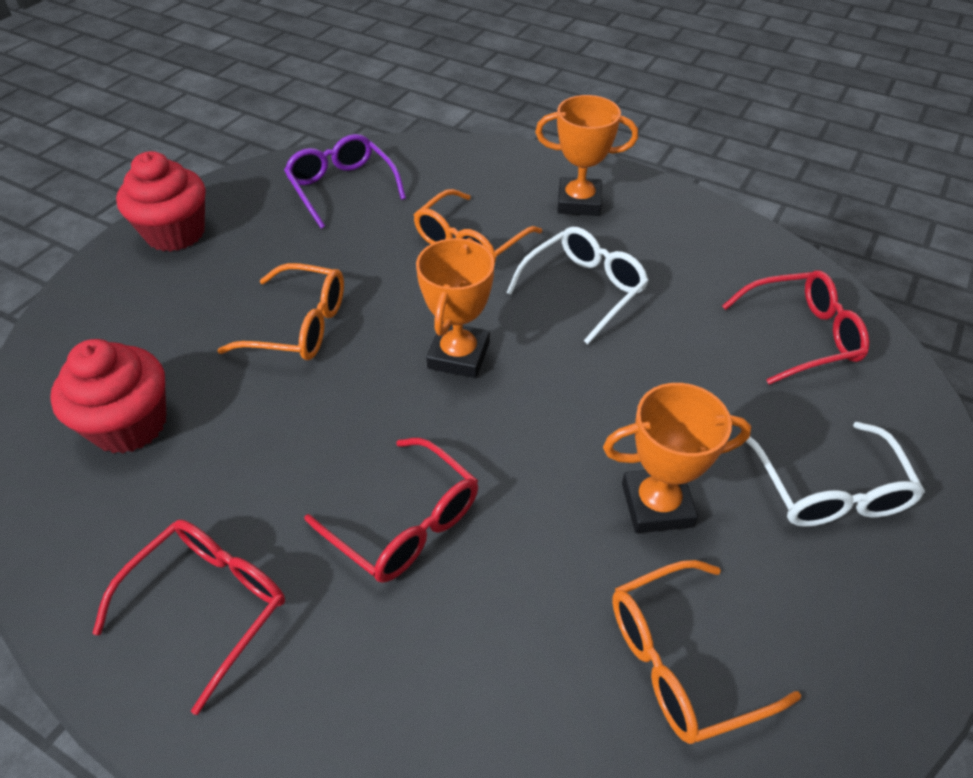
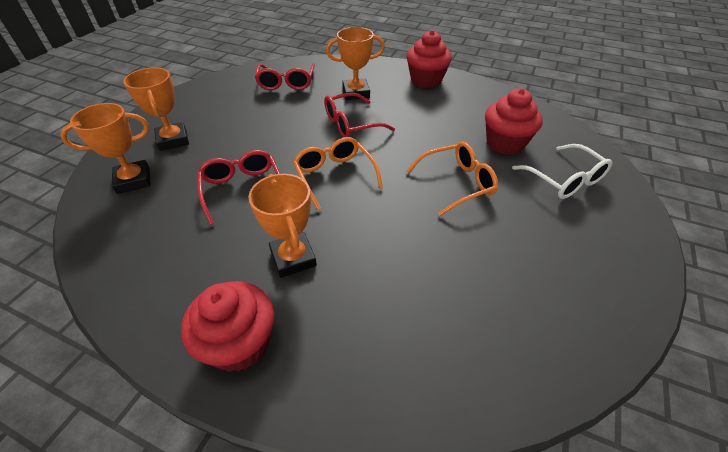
orange glasses: 3 -> 2
orange trophy: 3 -> 4
purple glasses: 1 -> 0
red cupcake: 2 -> 3
white glasses: 2 -> 1

